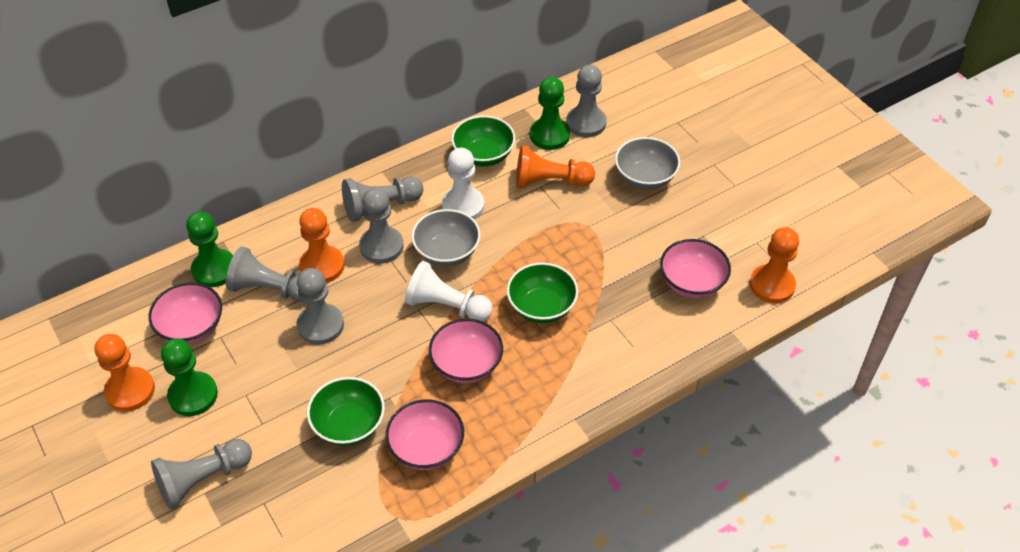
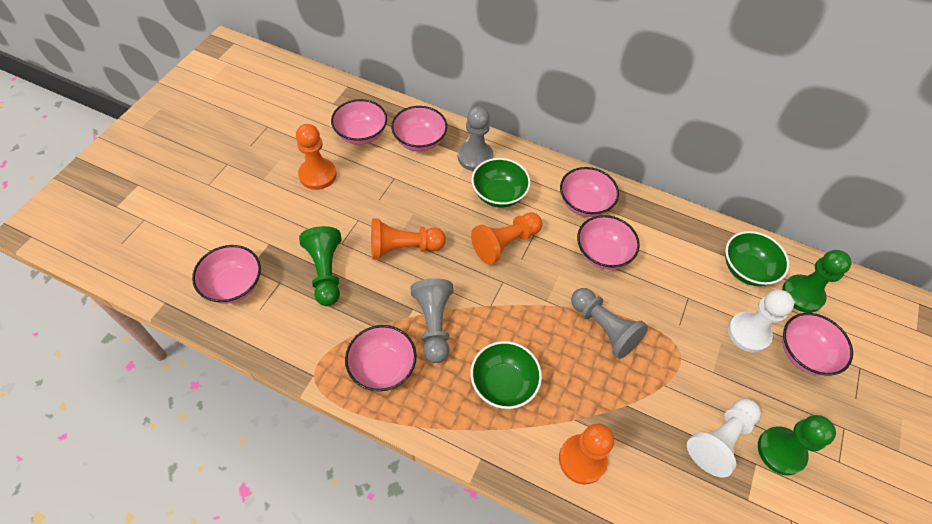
grey bowl: 2 -> 0
grey pawn: 6 -> 3
pink bowl: 4 -> 7

